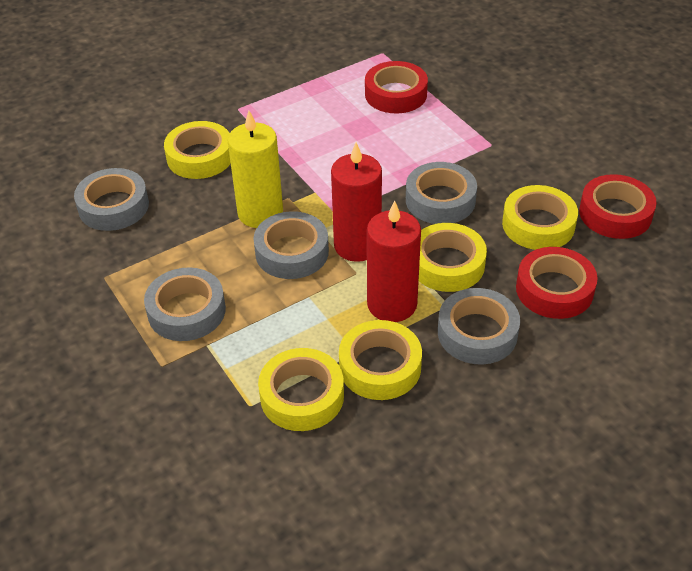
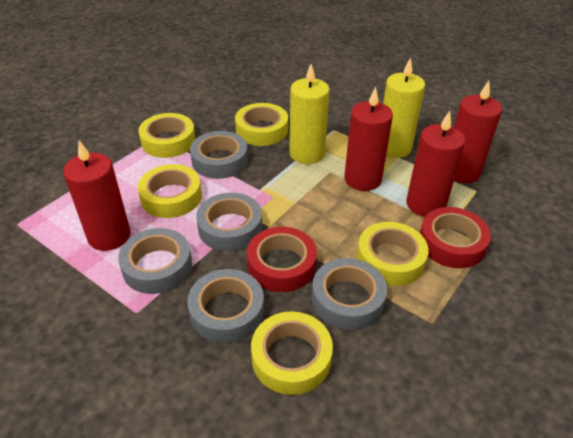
red candle: 2 -> 4
red tape: 3 -> 2
yellow candle: 1 -> 2

